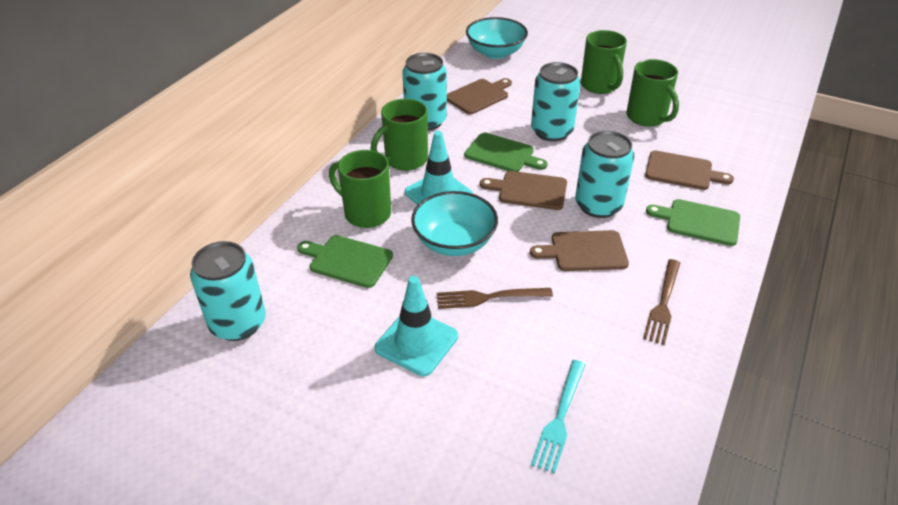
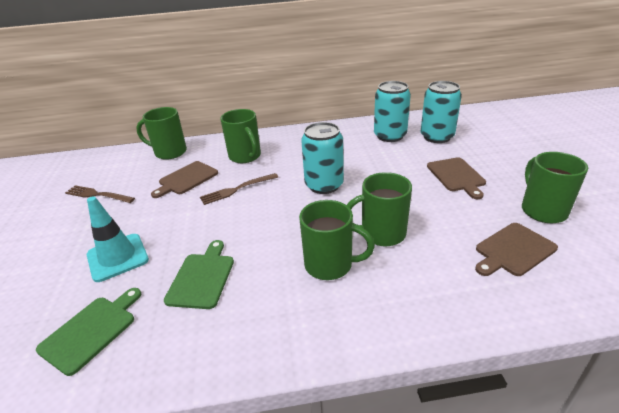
brown cutting board: 4 -> 3
green cutting board: 3 -> 2
green mug: 4 -> 5
turquoise bowl: 2 -> 0
turquoise can: 4 -> 3
turquoise fork: 1 -> 0
turquoise traffic cone: 2 -> 1

